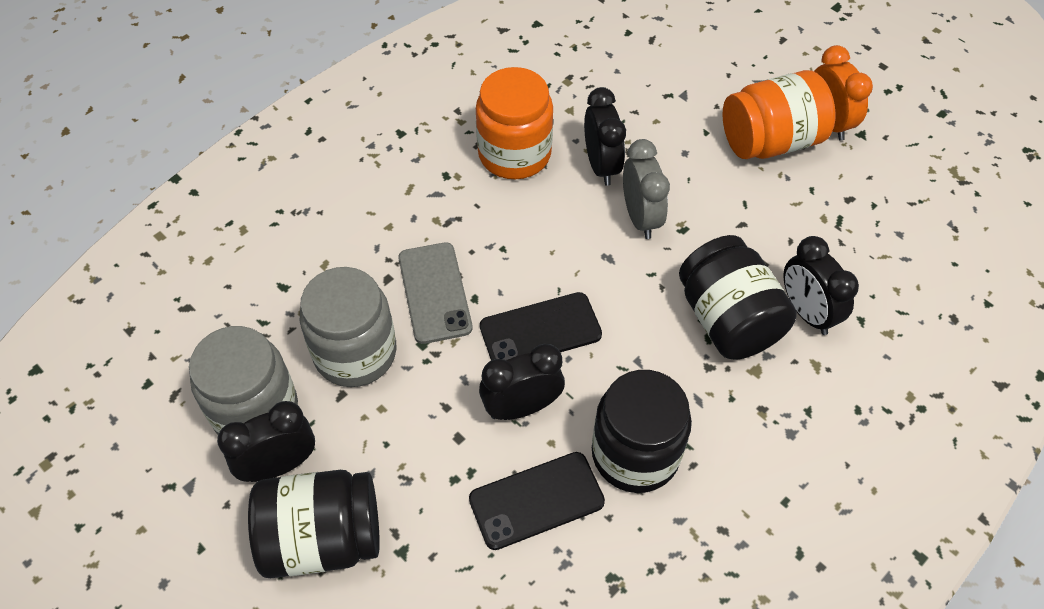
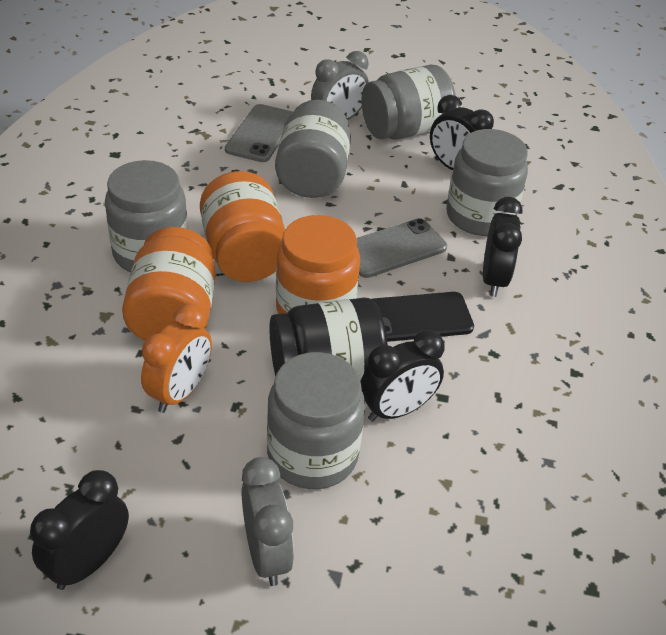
black jar: 3 -> 1
black phone: 2 -> 1
grey clock: 1 -> 2
grey jar: 2 -> 5
grey phone: 1 -> 2
orange jar: 2 -> 3

